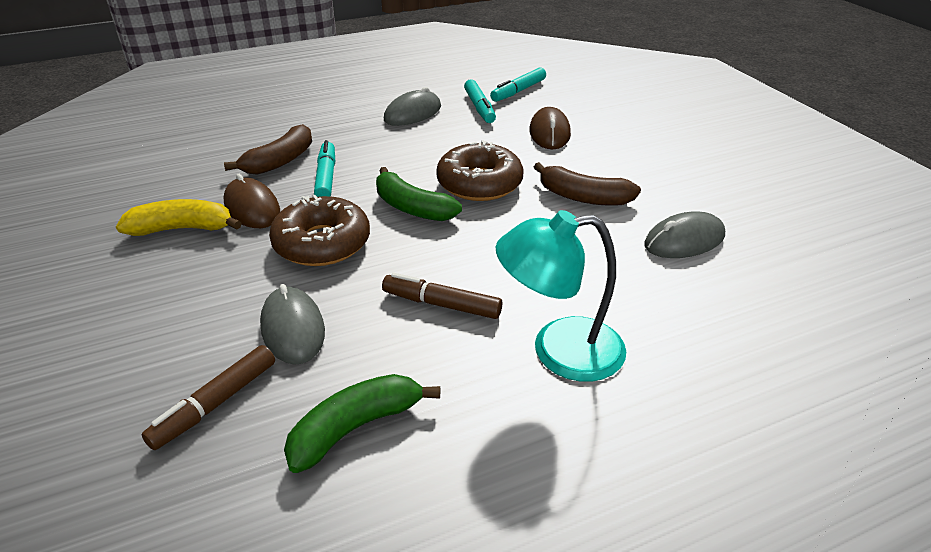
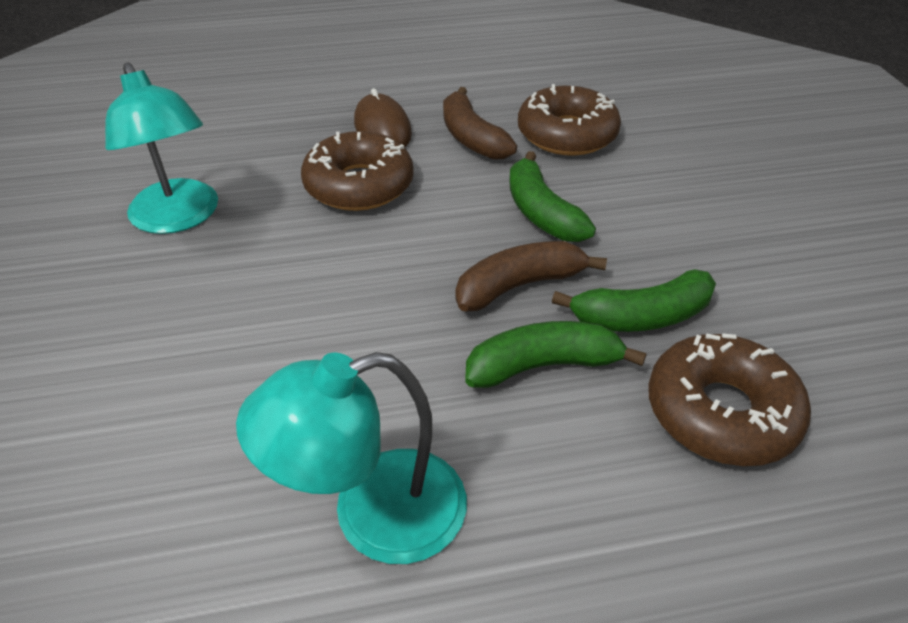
brown donut: 2 -> 3
brown marker: 2 -> 0
brown mouse: 2 -> 1
green banana: 2 -> 3
grey mouse: 3 -> 0
turquoise lamp: 1 -> 2
turquoise marker: 3 -> 0
yellow banana: 1 -> 0

